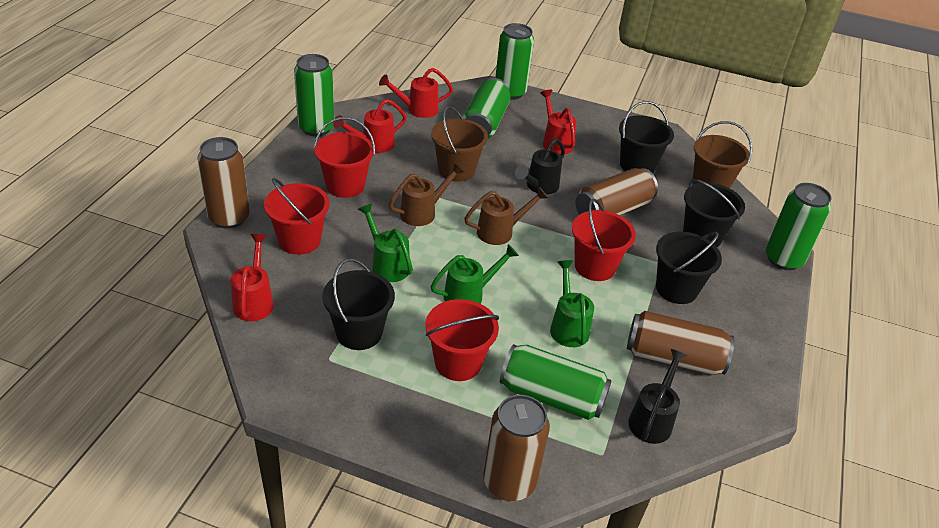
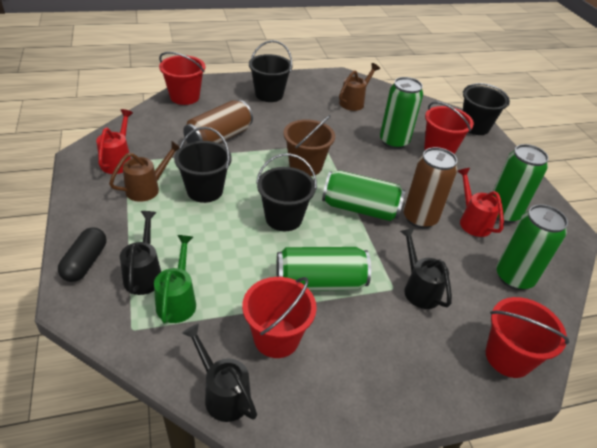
black capsule: 0 -> 1
black watering can: 2 -> 3
brown bucket: 2 -> 1
brown can: 4 -> 2
green watering can: 3 -> 1
red watering can: 4 -> 2

